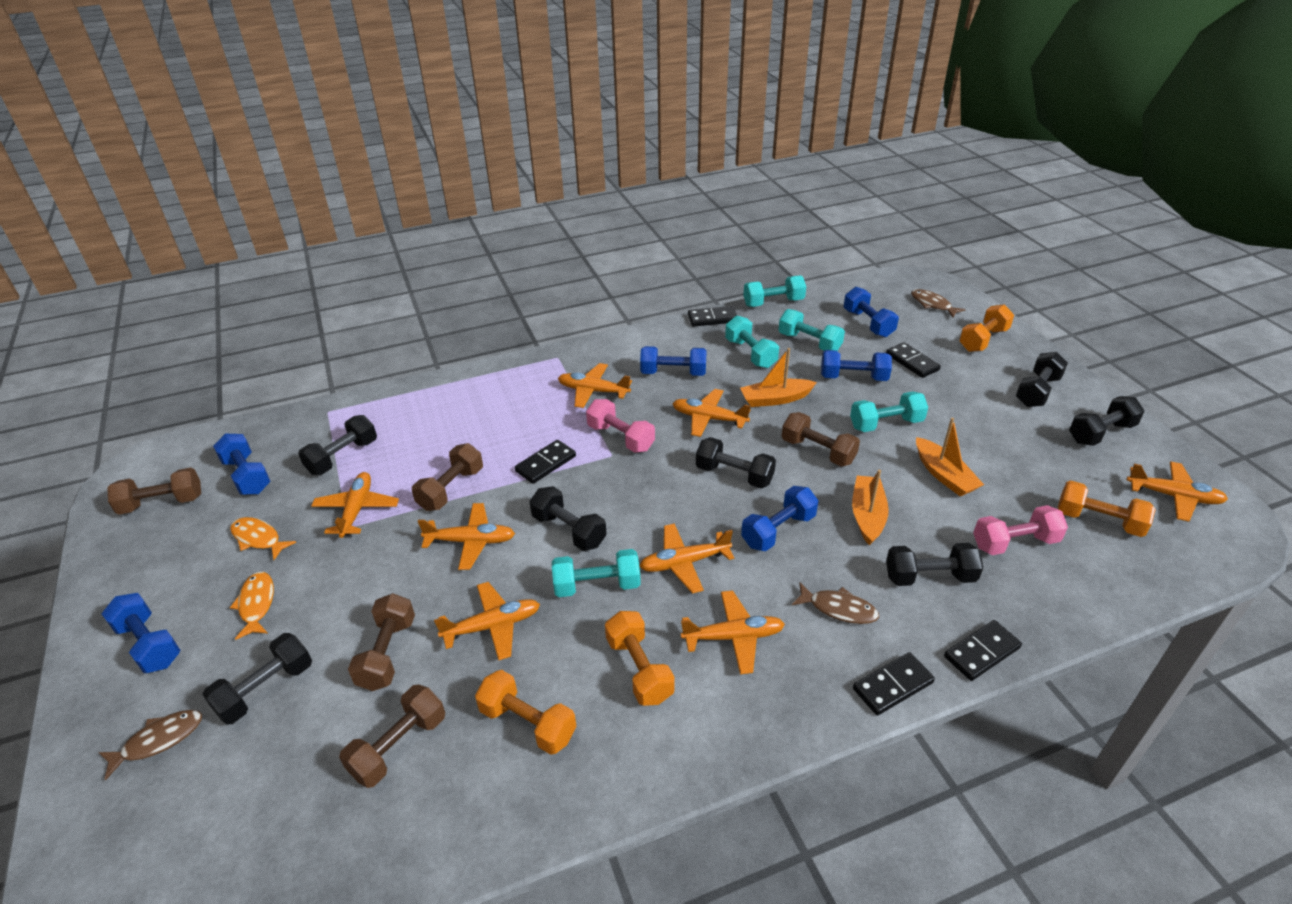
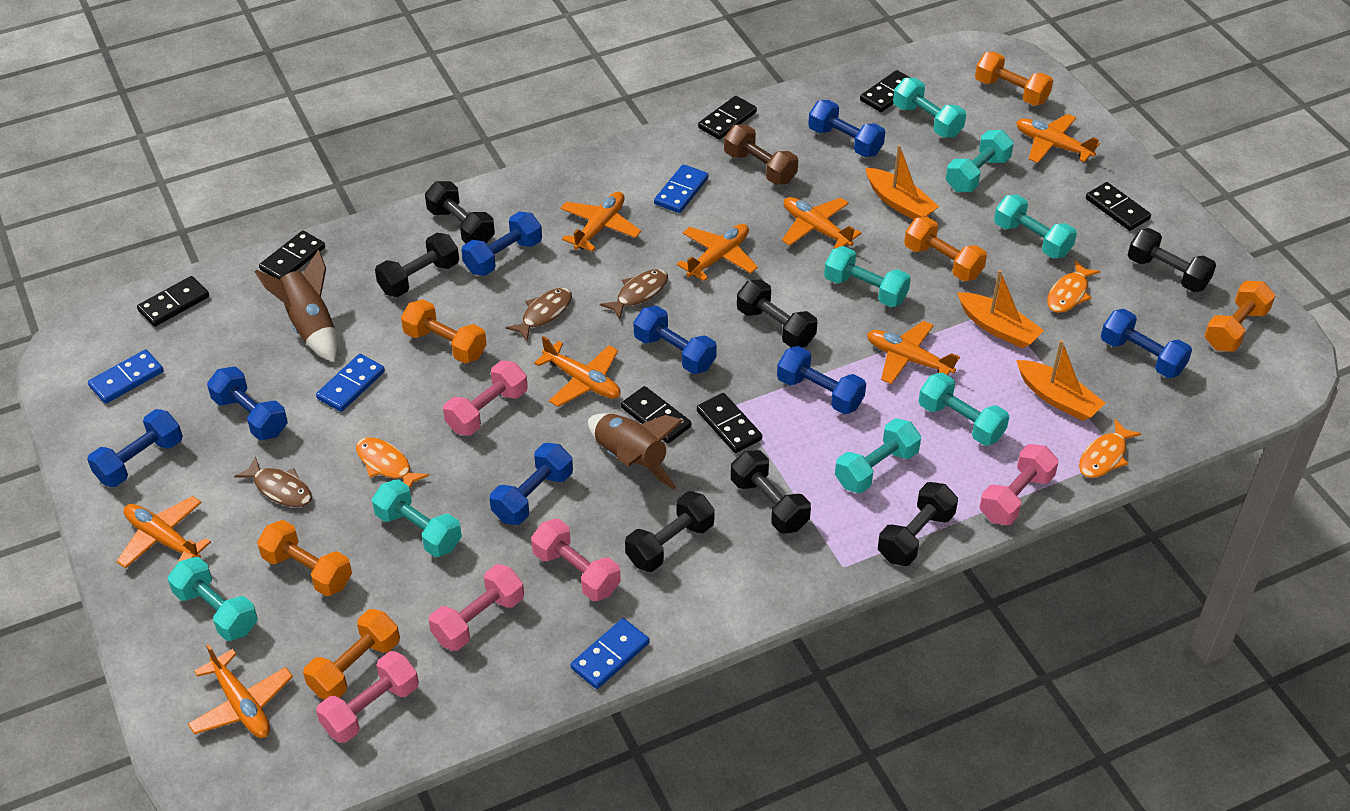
black domino: 5 -> 7
blue domino: 0 -> 4
blue dumbbell: 6 -> 8
brown dumbbell: 5 -> 1
brown rocket: 0 -> 2
orange dumbbell: 4 -> 6
orange fish: 2 -> 3
pink dumbbell: 2 -> 5
turquoise dumbbell: 5 -> 8

